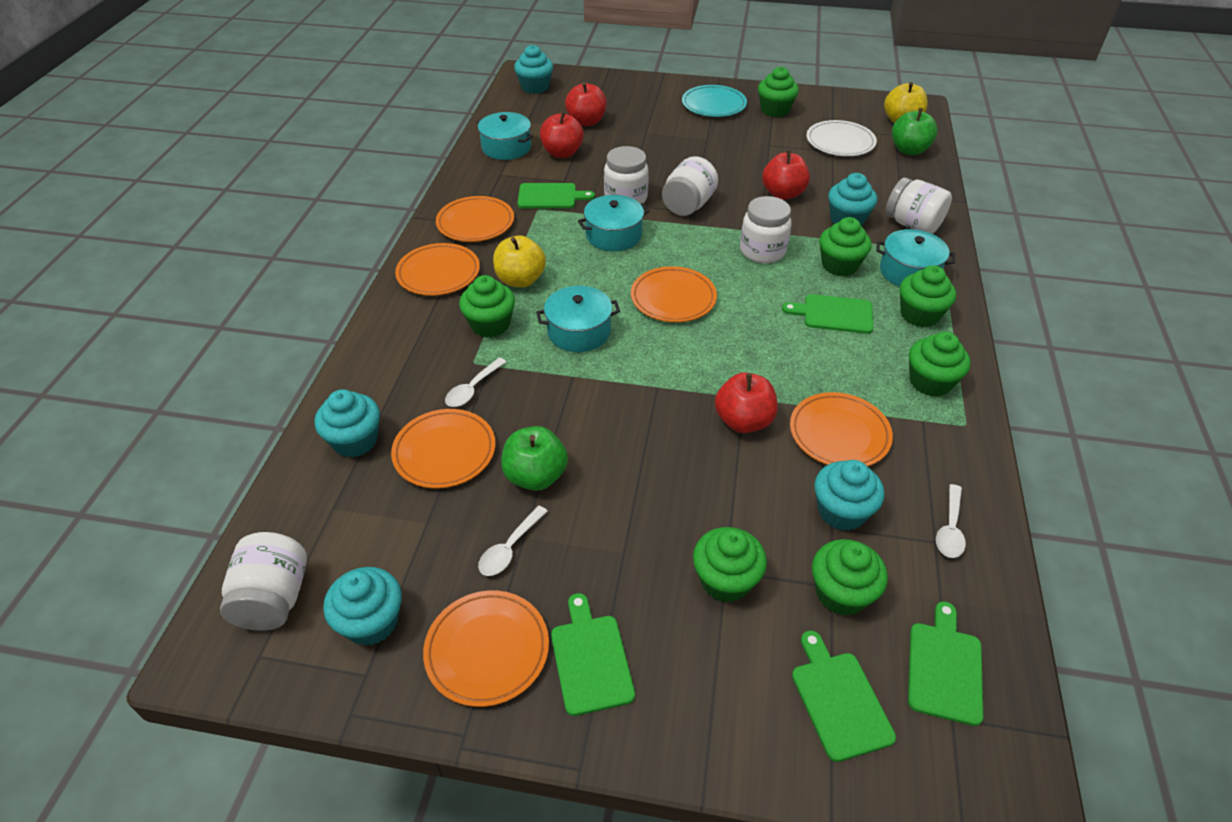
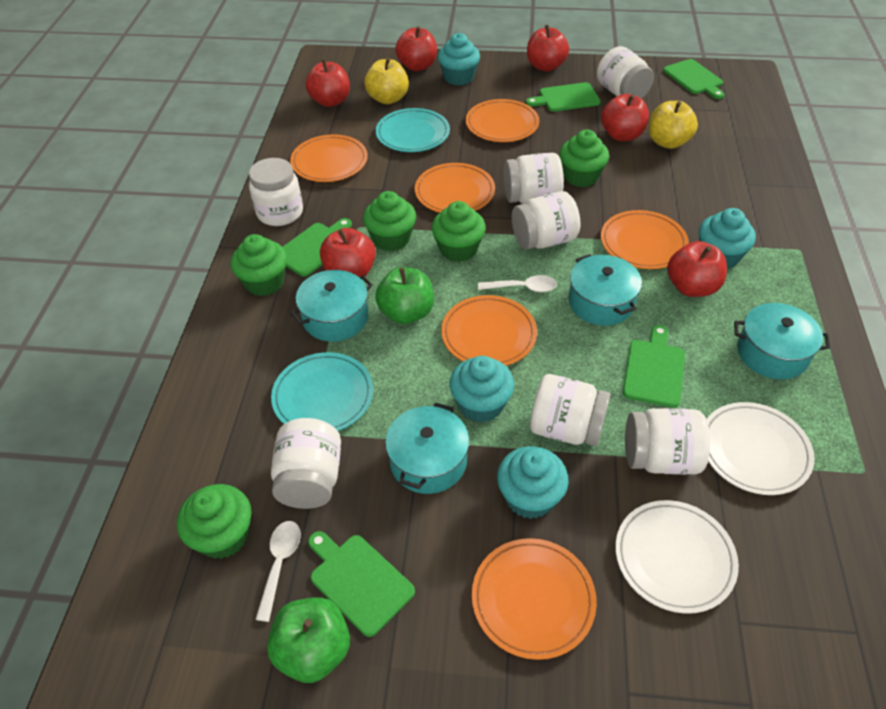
green cupcake: 7 -> 5
red apple: 4 -> 6
turquoise cupcake: 5 -> 4
turquoise plate: 1 -> 2
white jar: 5 -> 7
white plate: 1 -> 2
white spoon: 3 -> 2

